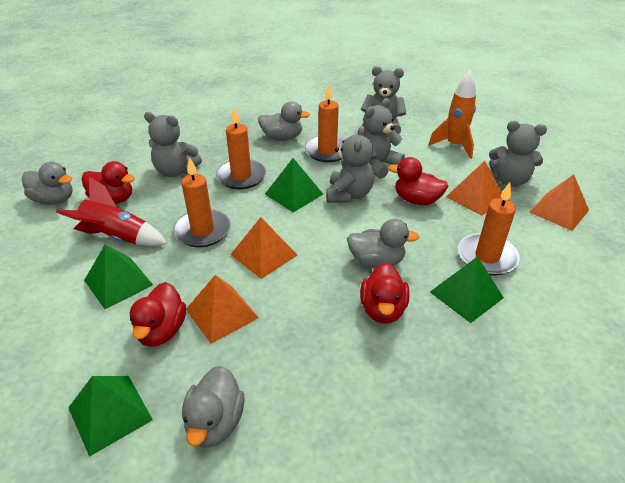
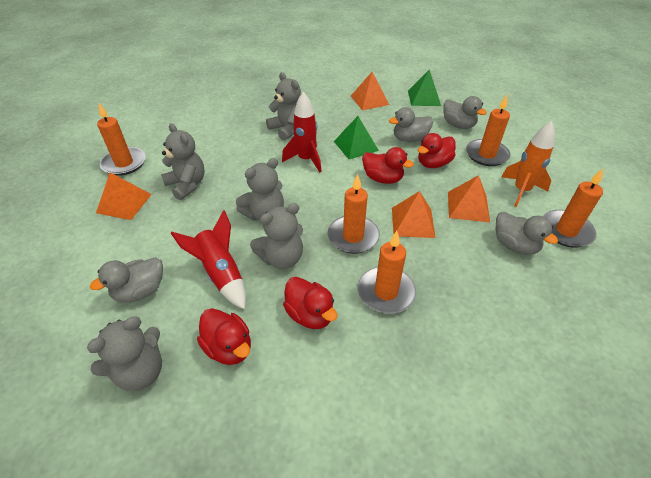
green pyramid: 4 -> 2
orange candle: 4 -> 5
red rocket: 1 -> 2

